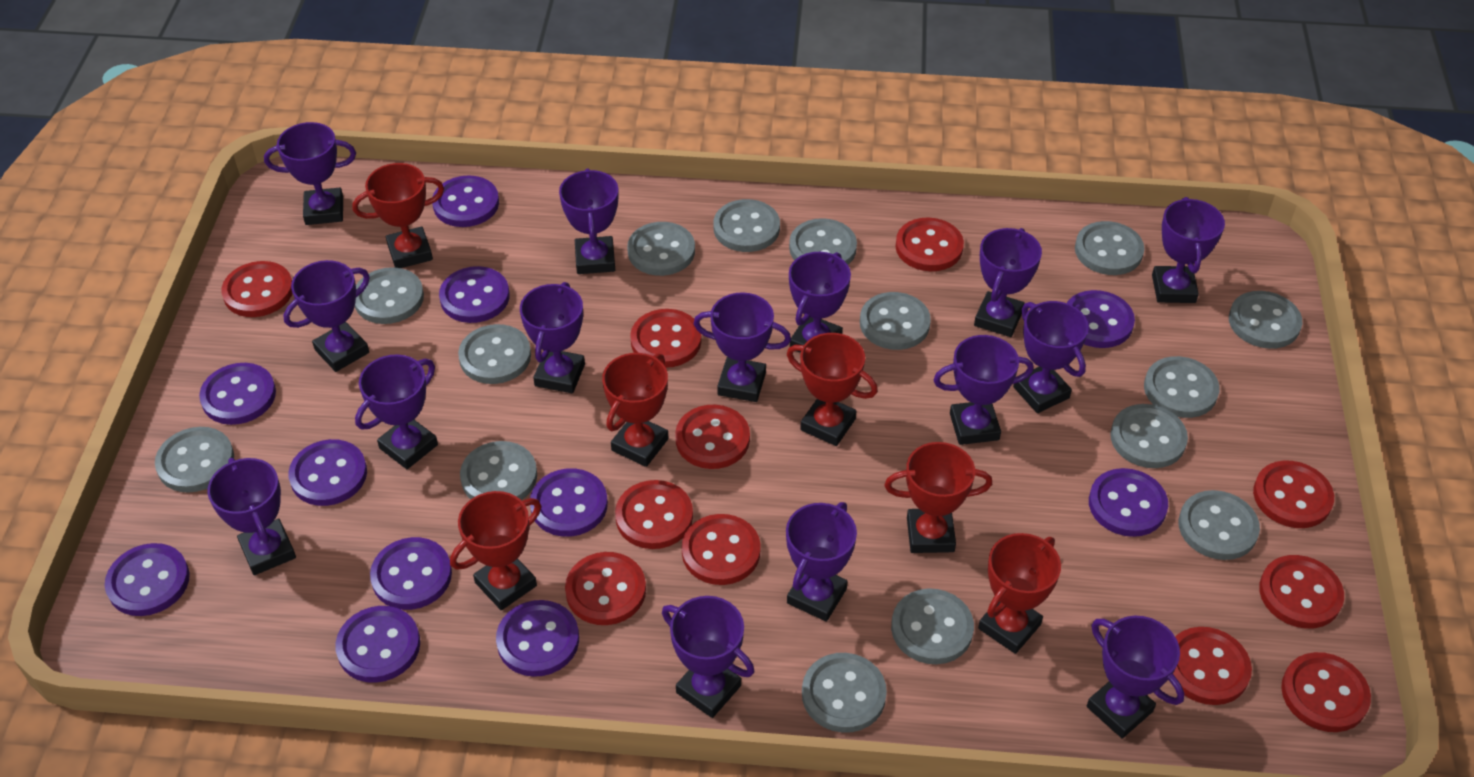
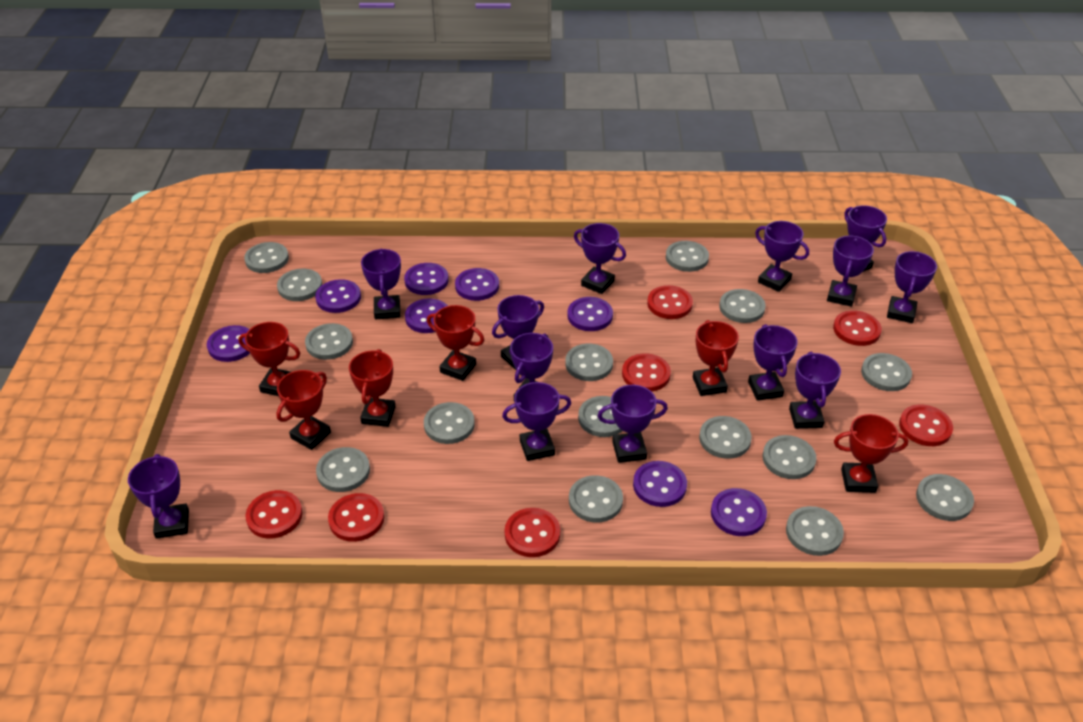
purple button: 11 -> 8
purple trophy: 15 -> 13
red button: 11 -> 7

